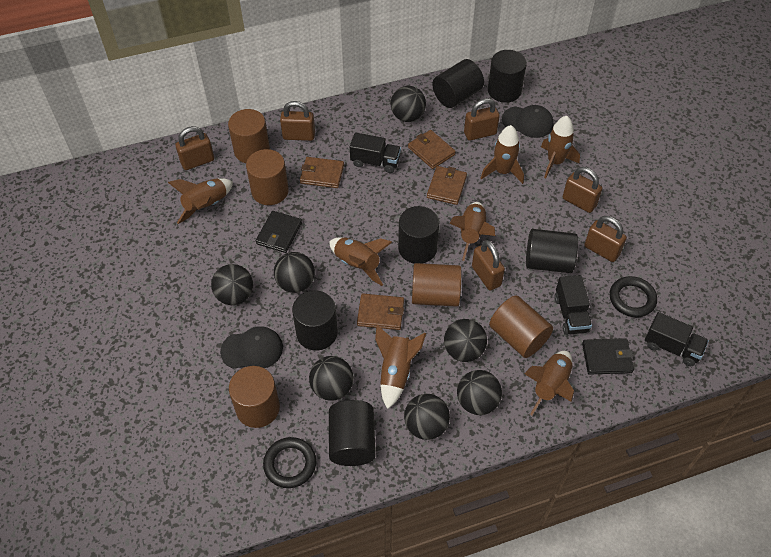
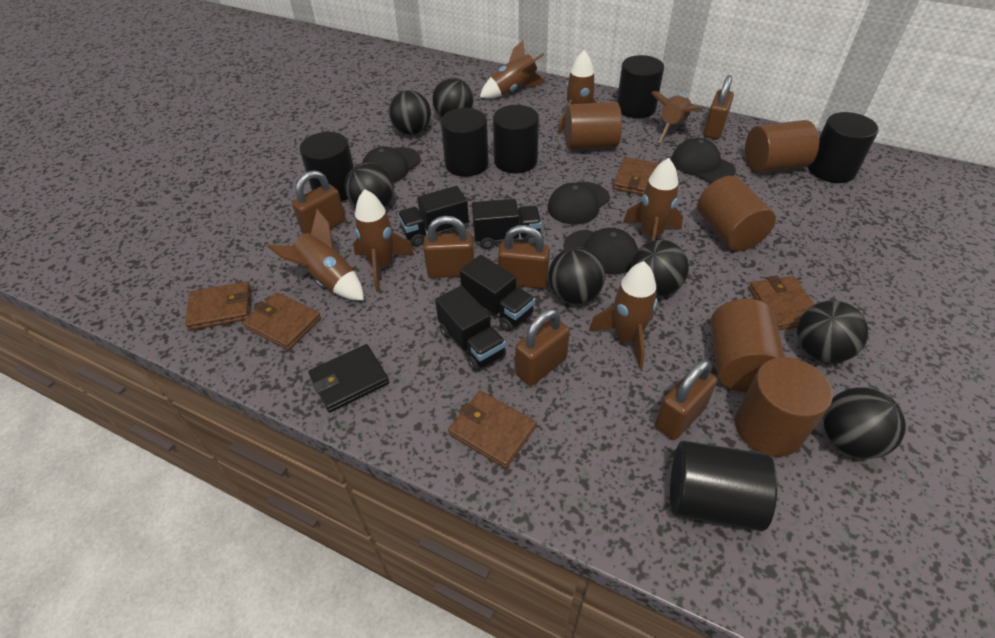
black cap: 2 -> 4
black ring: 2 -> 0
black truck: 3 -> 4
black wallet: 2 -> 1
brown wallet: 4 -> 5

